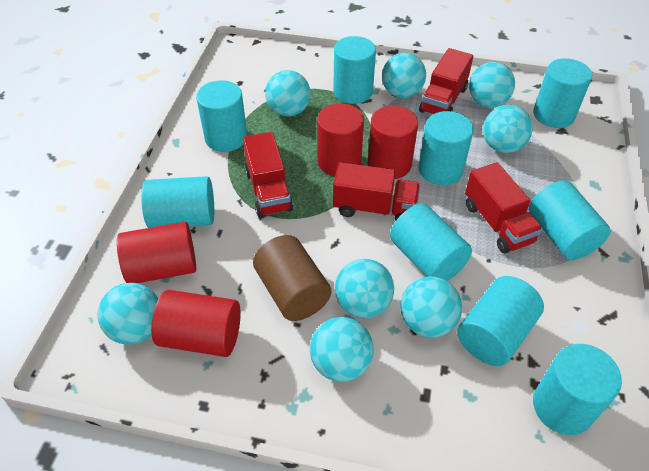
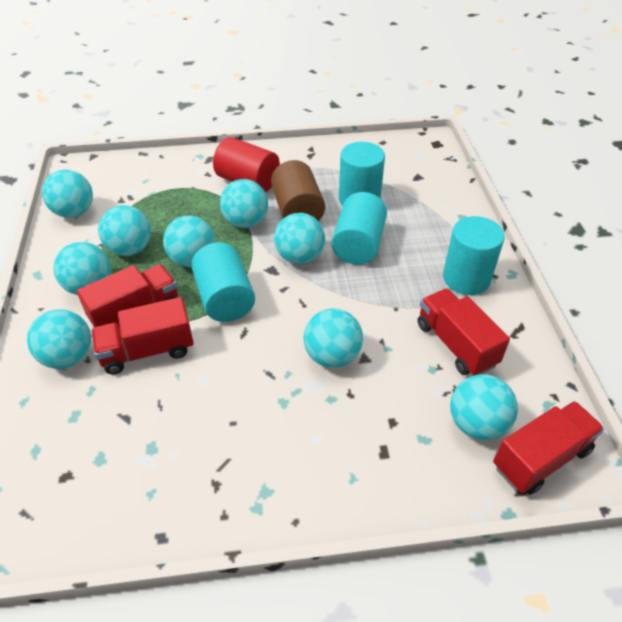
red cylinder: 4 -> 1
turquoise ball: 8 -> 9
turquoise cylinder: 9 -> 4

